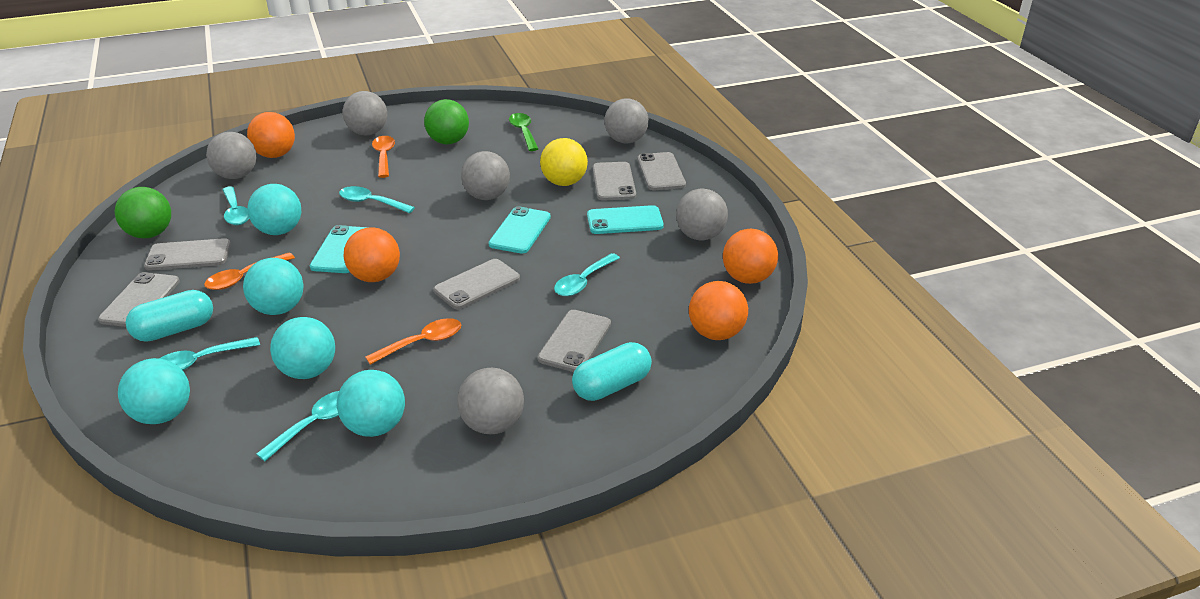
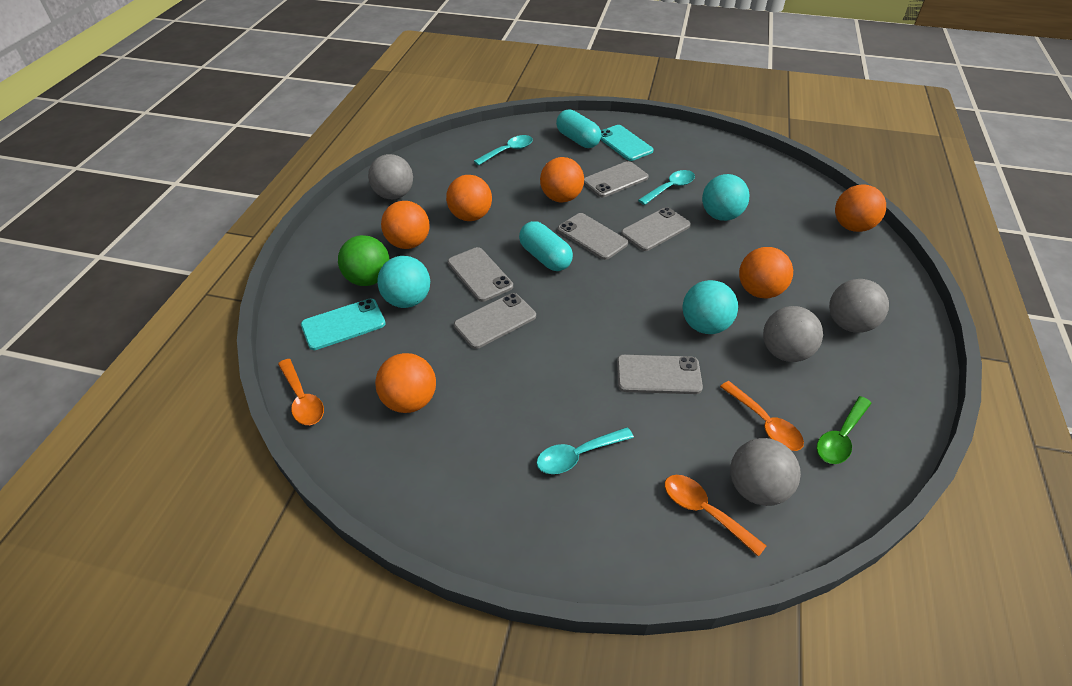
green ball: 2 -> 1
grey ball: 6 -> 4
orange ball: 4 -> 6
turquoise ball: 5 -> 3
turquoise phone: 3 -> 2
turquoise spoon: 5 -> 3
yellow ball: 1 -> 0

